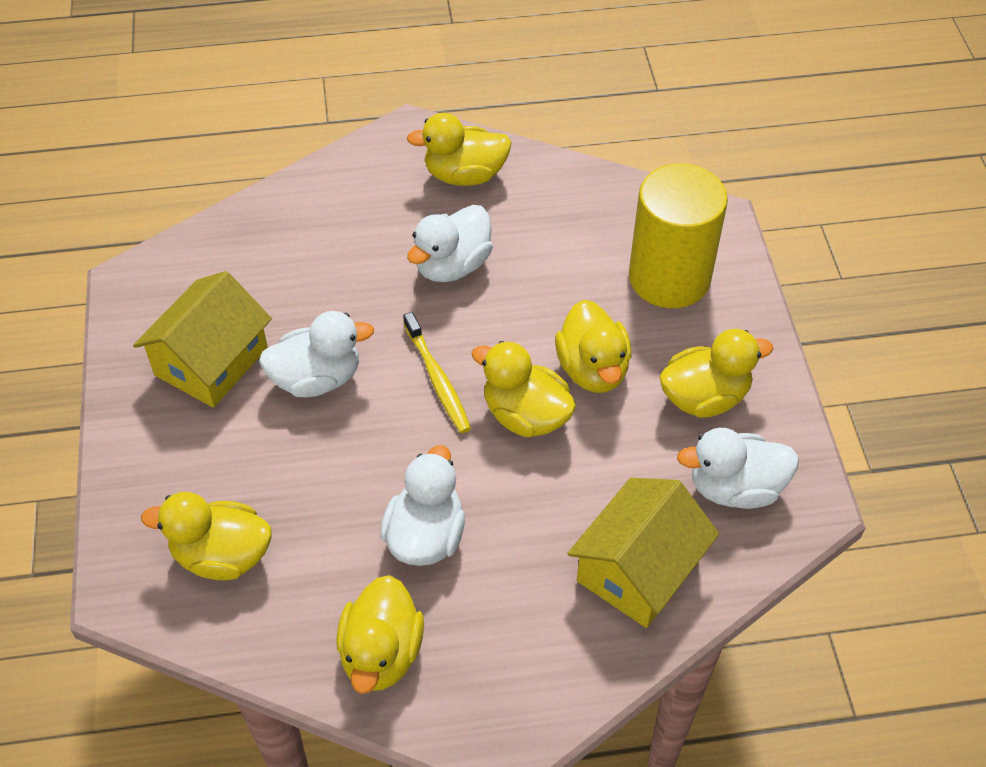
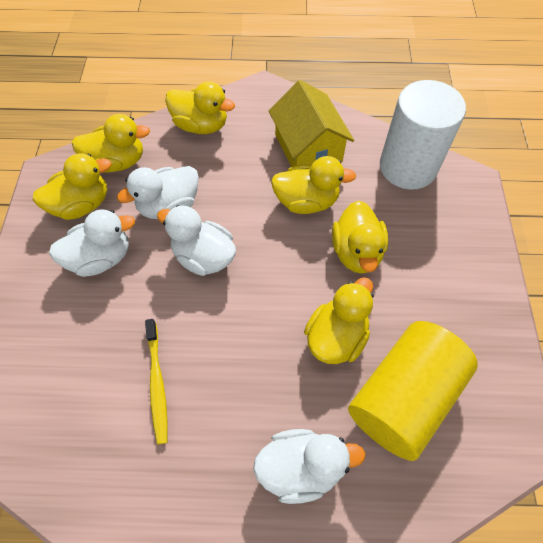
white cylinder: 0 -> 1
yellow house: 2 -> 1

